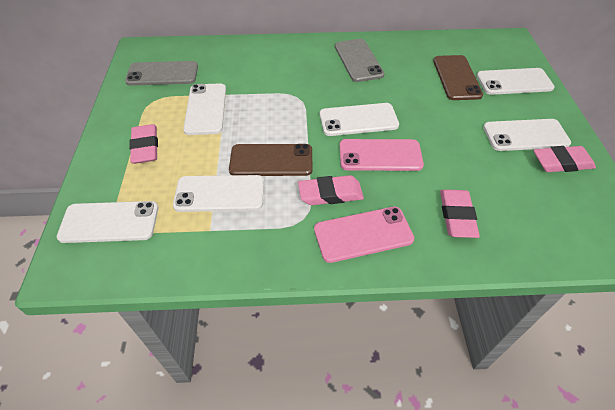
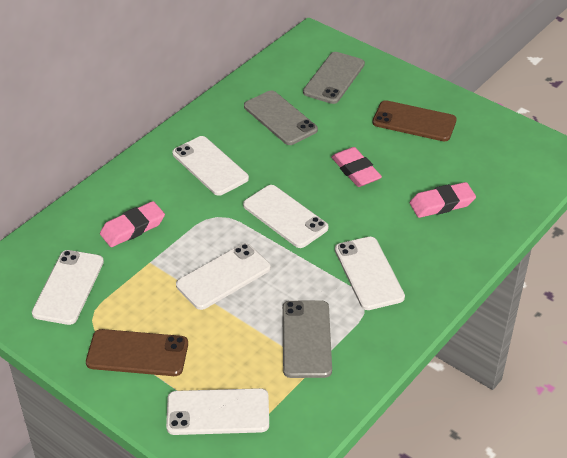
grey phone: 2 -> 3
pink eraser: 4 -> 3
pink phone: 2 -> 0

